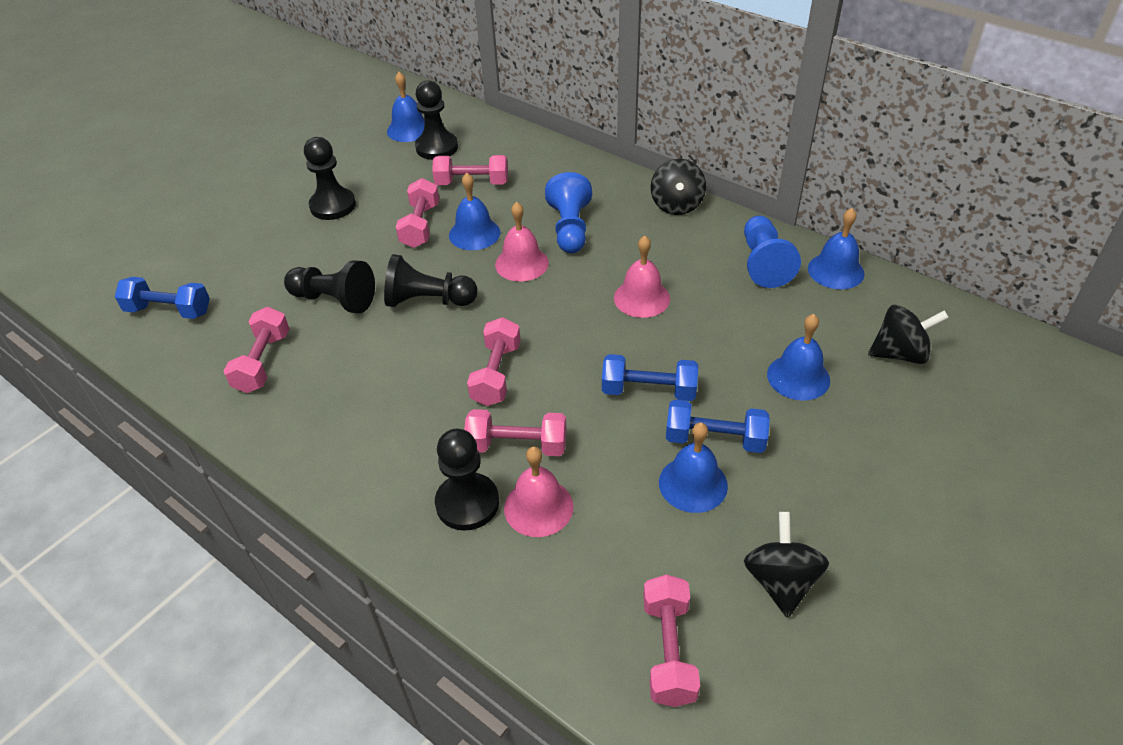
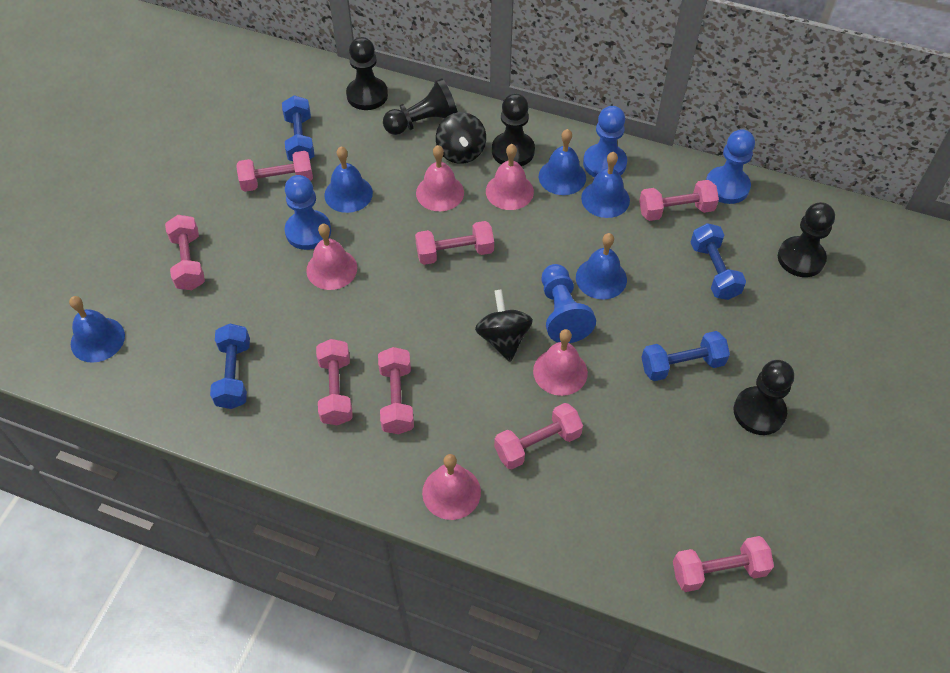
black spinning top: 3 -> 2
blue dumbbell: 3 -> 4
blue pawn: 2 -> 4
pink bell: 3 -> 5
pink dumbbell: 6 -> 8

